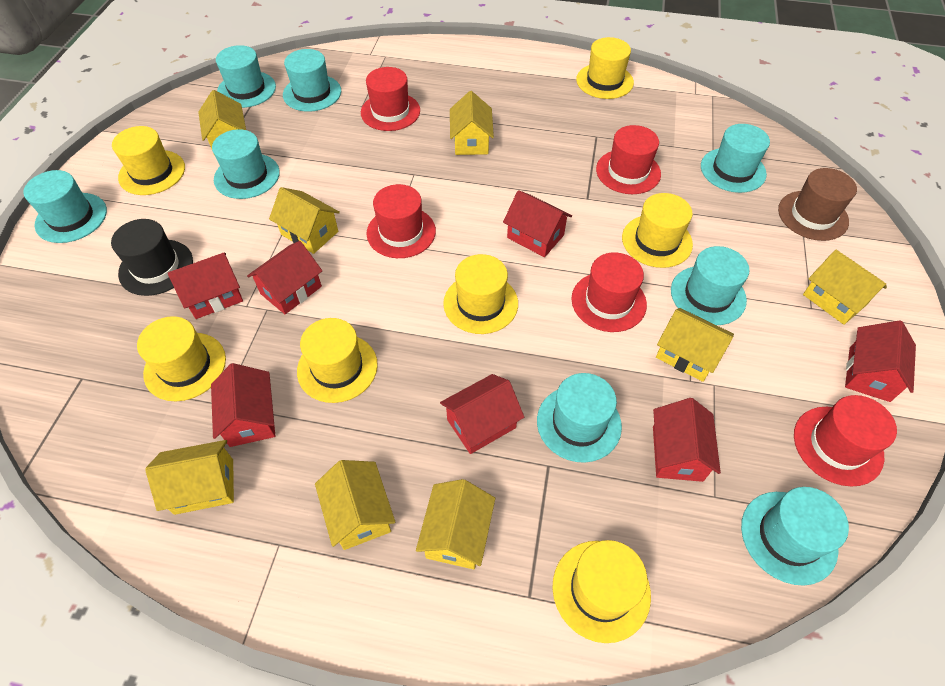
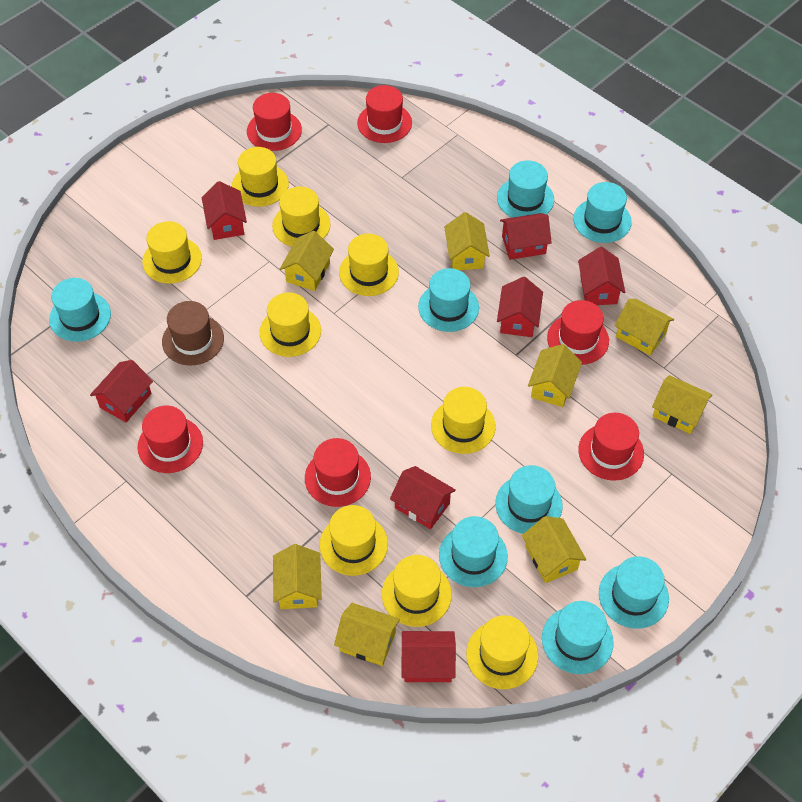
black hat: 1 -> 0
red hat: 5 -> 6
yellow hat: 7 -> 9

